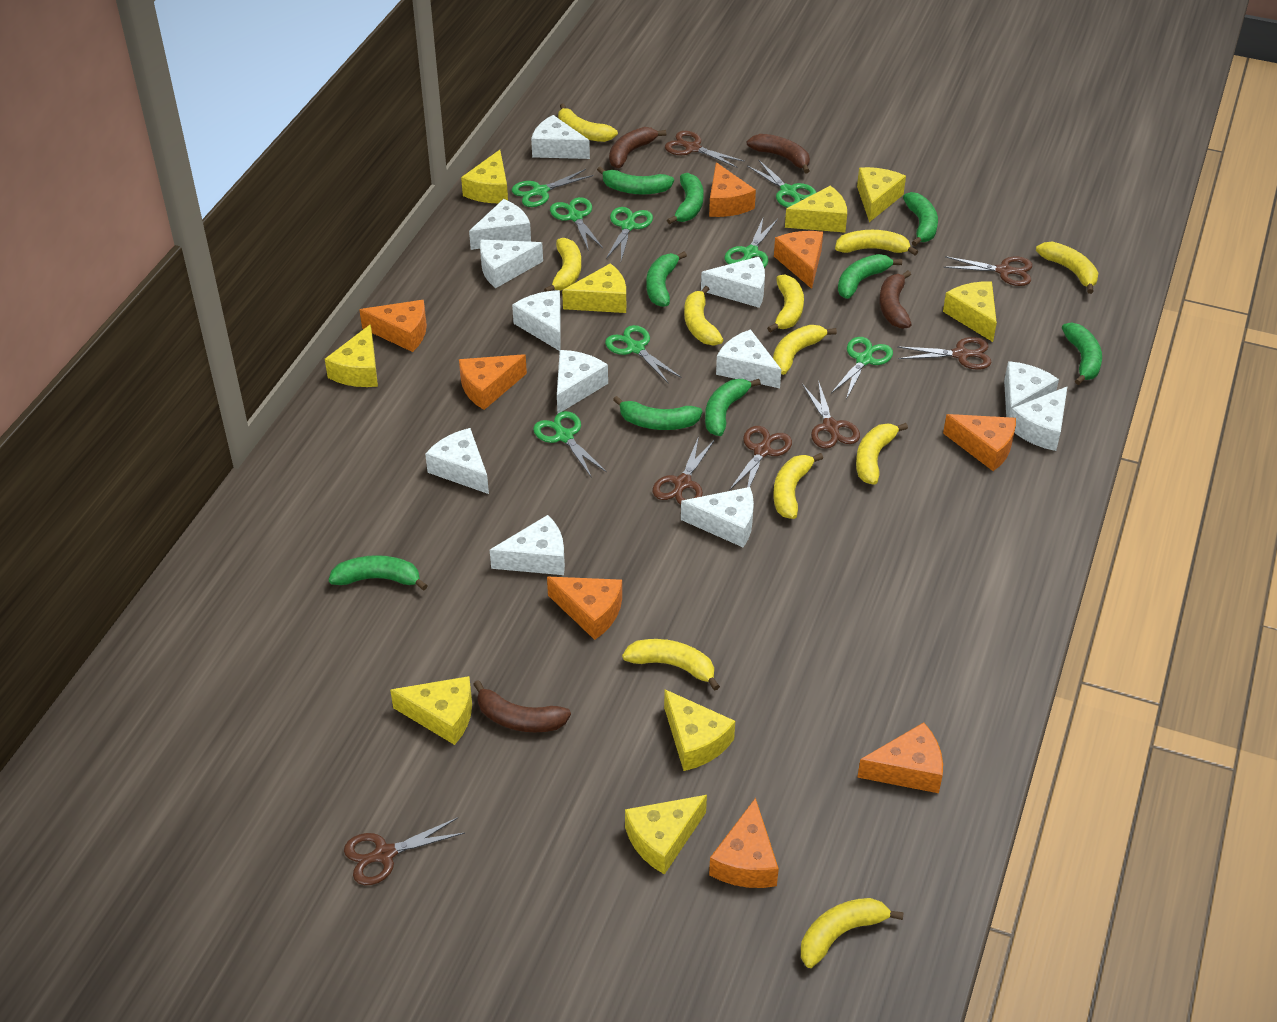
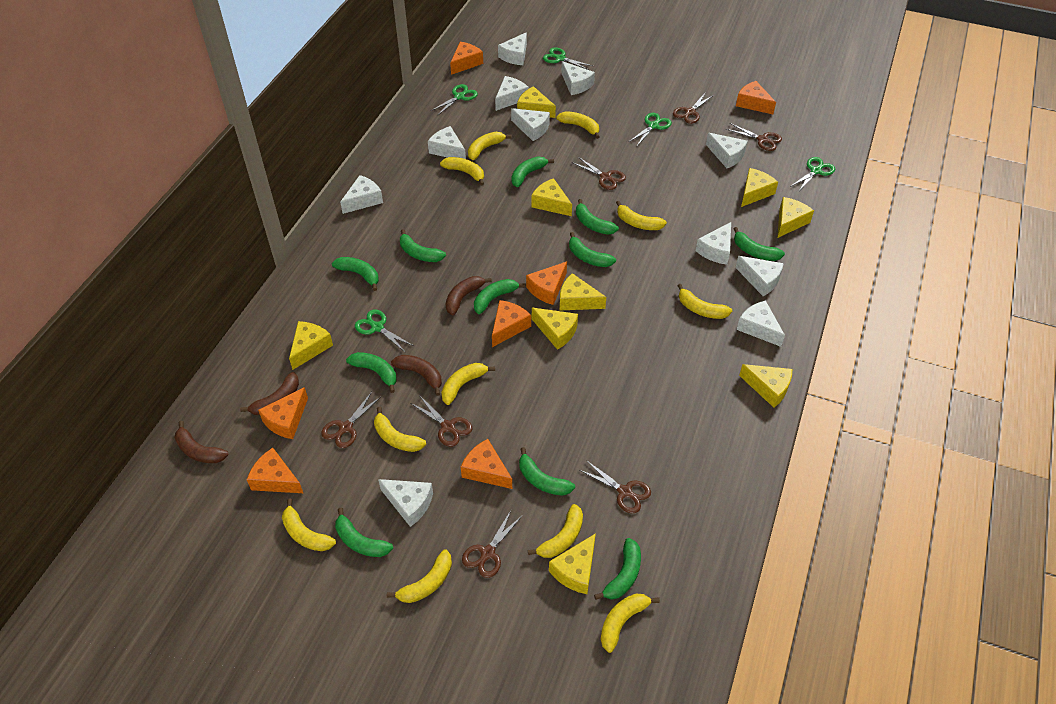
green banana: 9 -> 11
green scissors: 8 -> 5
orange cheese: 8 -> 7
white cheese: 12 -> 11

